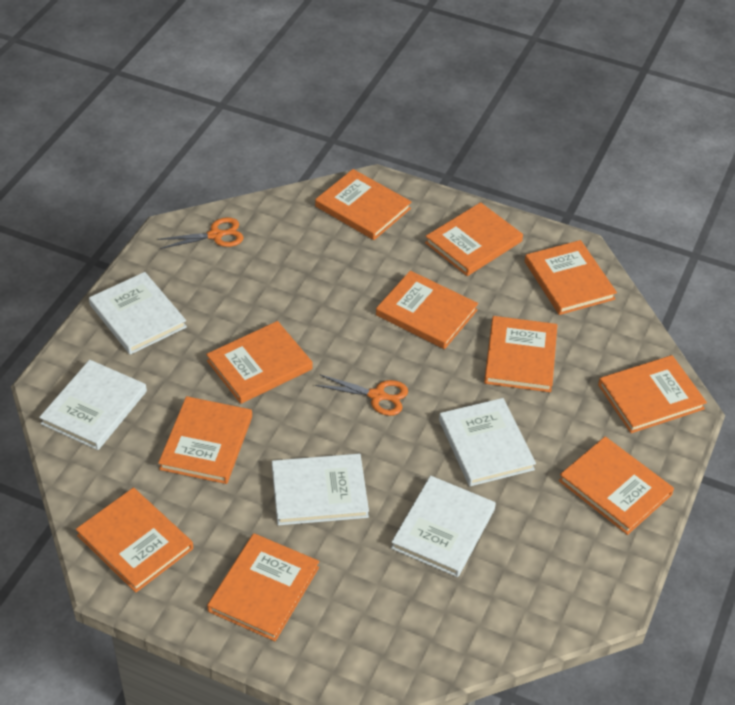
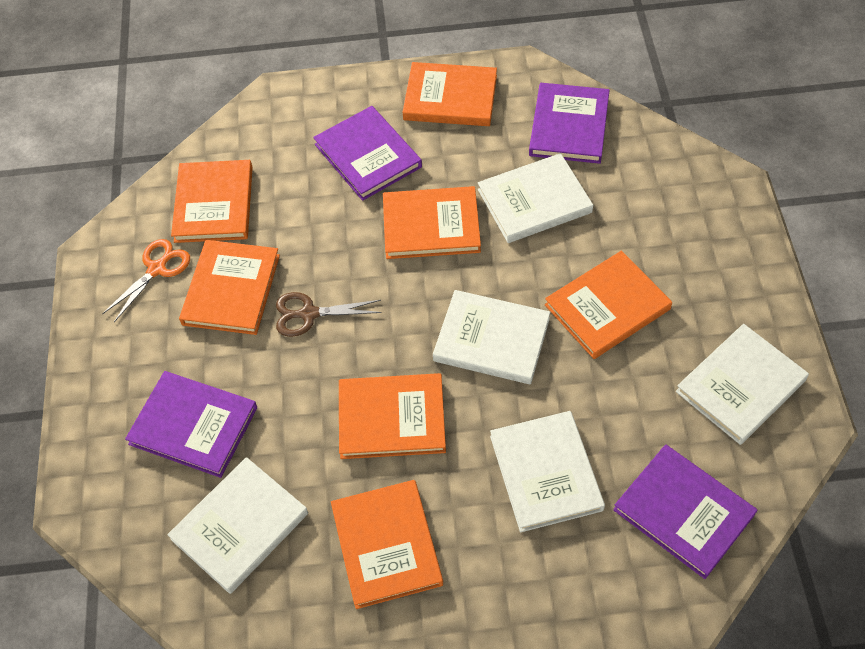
brown scissors: 0 -> 1
orange book: 11 -> 7
orange scissors: 2 -> 1
purple book: 0 -> 4

